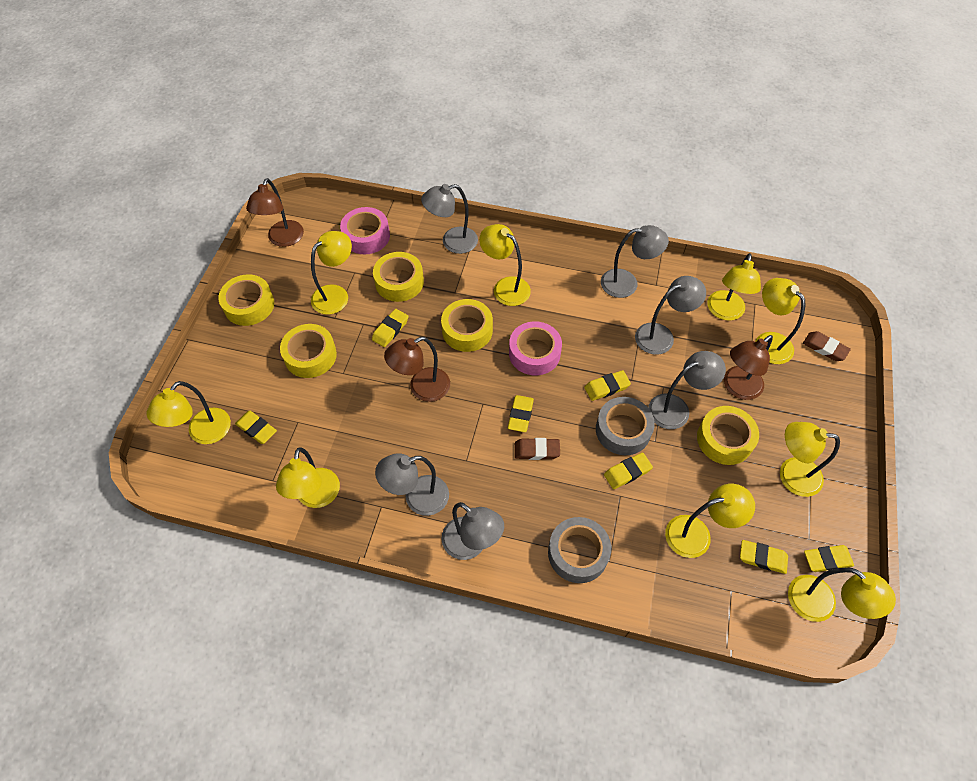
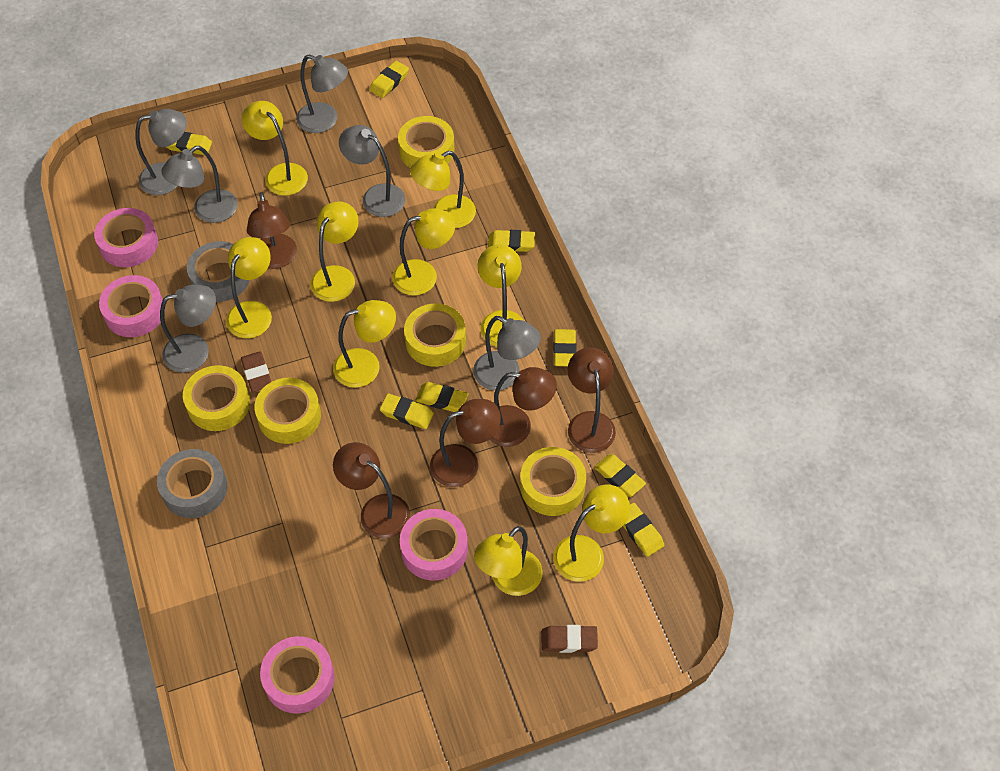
brown lamp: 3 -> 5
pink tape: 2 -> 4
yellow eraser: 7 -> 8

